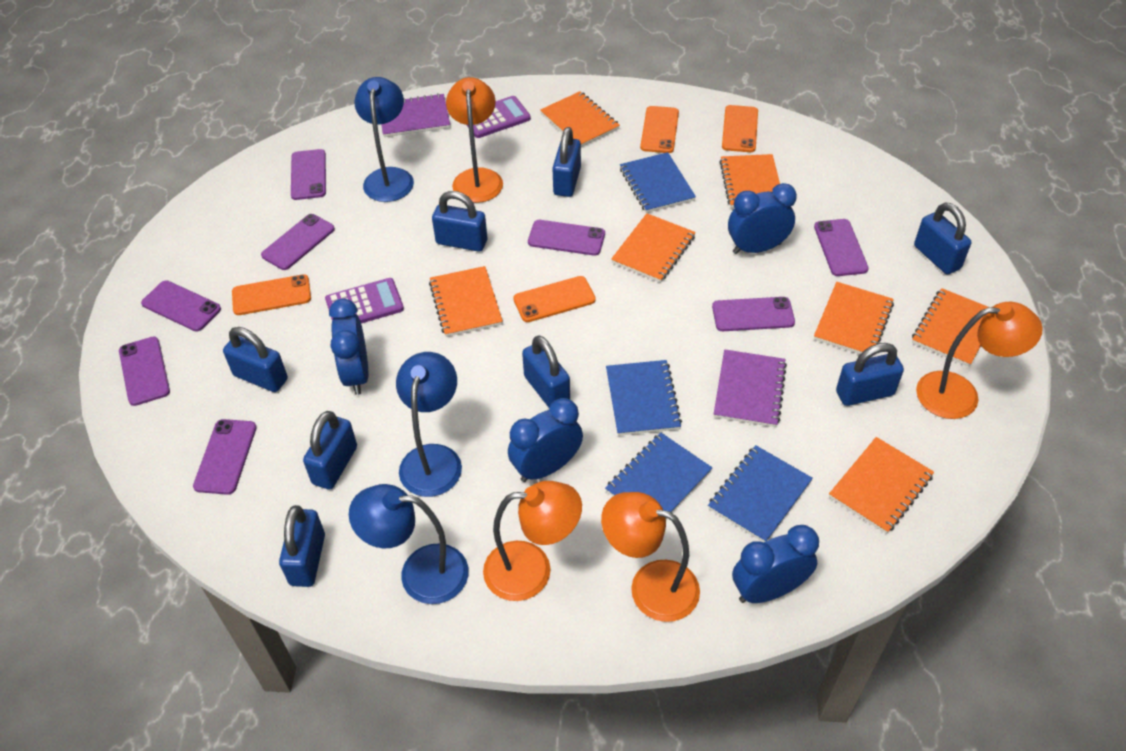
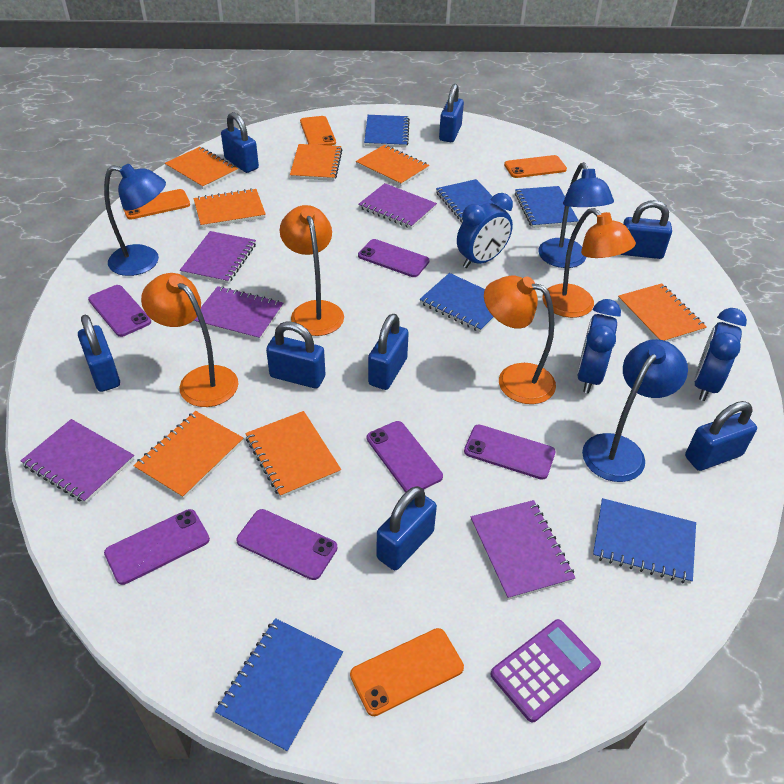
blue clock: 4 -> 3
blue notebook: 4 -> 6
purple calculator: 2 -> 1
purple notebook: 2 -> 5
purple phone: 8 -> 6

